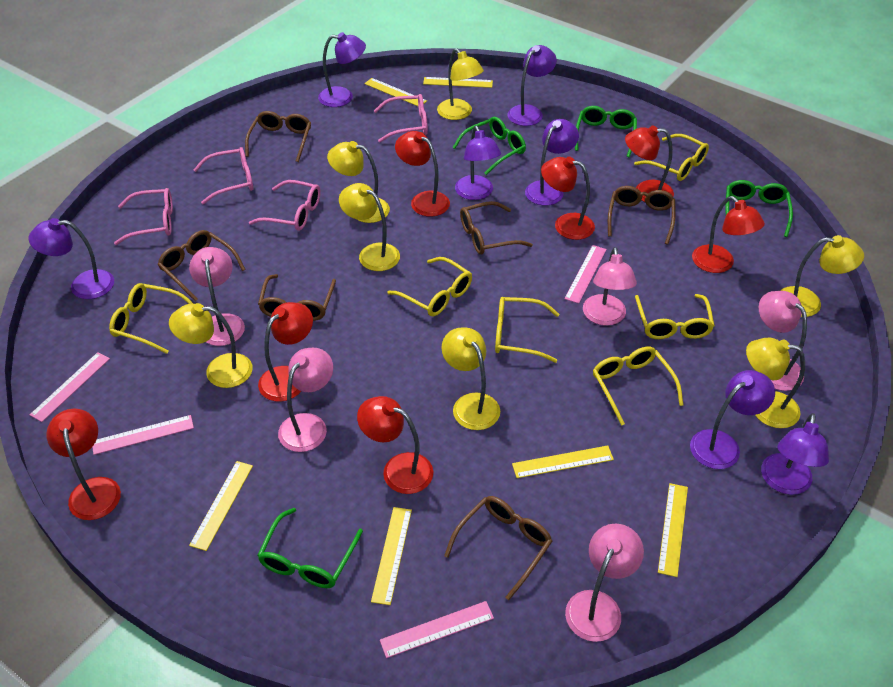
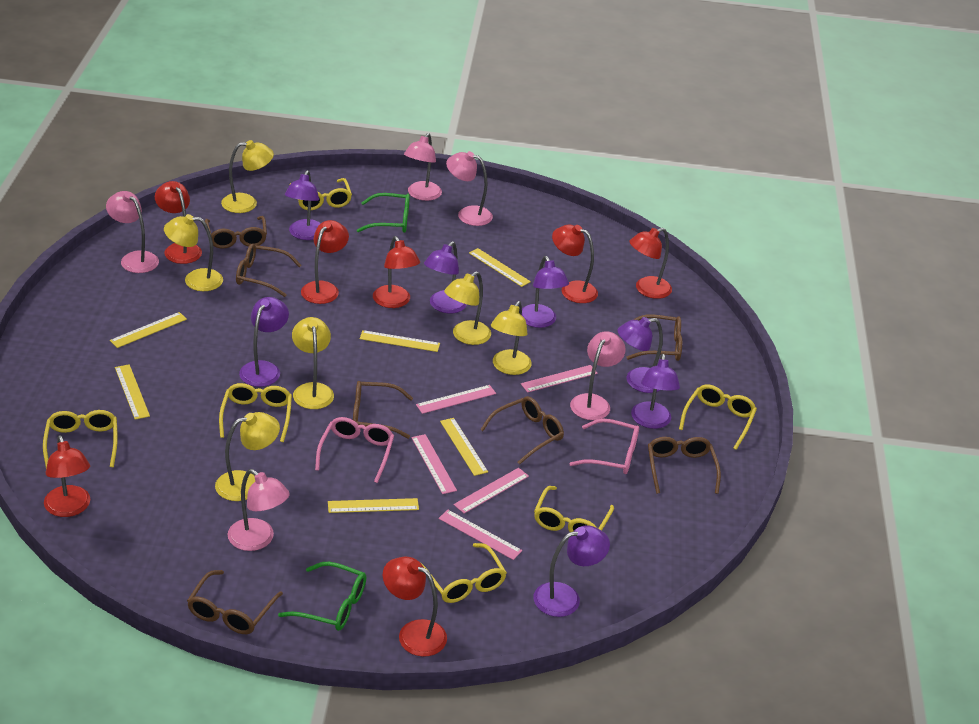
brown glasses: 6 -> 7
green glasses: 4 -> 2
pink glasses: 4 -> 2
pink ruler: 4 -> 5
yellow lamp: 7 -> 6

